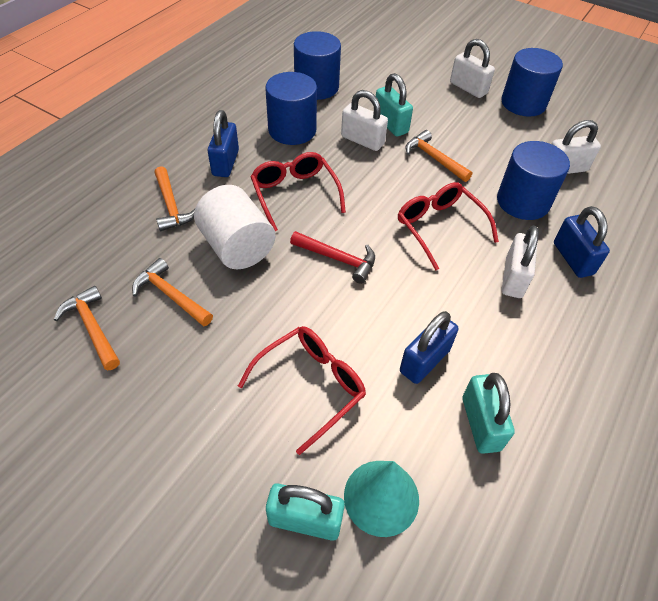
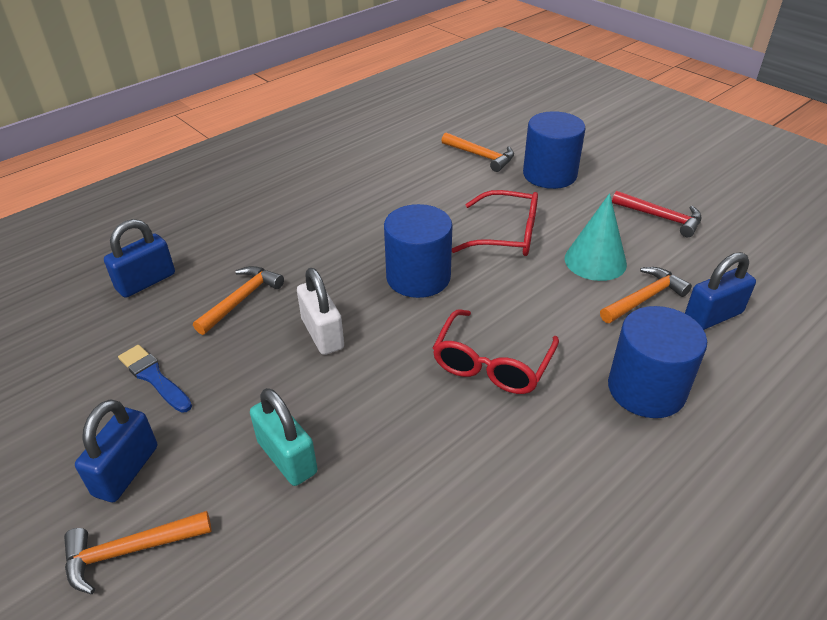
blue brush: 0 -> 1
blue cylinder: 4 -> 3
red glasses: 3 -> 2
turquoise padlock: 3 -> 1
white cylinder: 1 -> 0
white padlock: 4 -> 1

